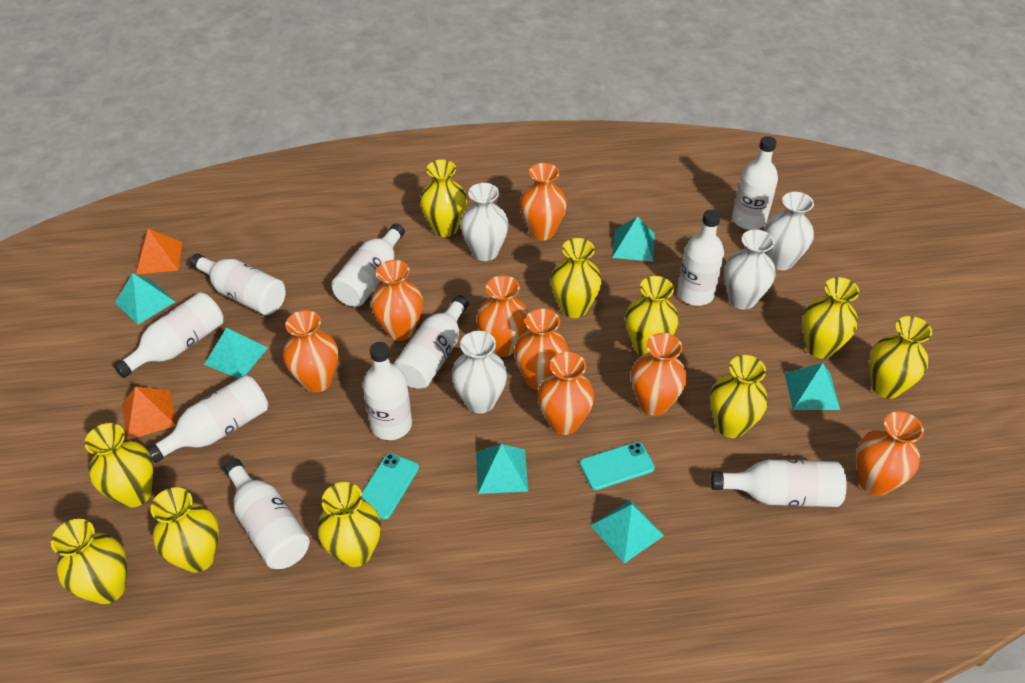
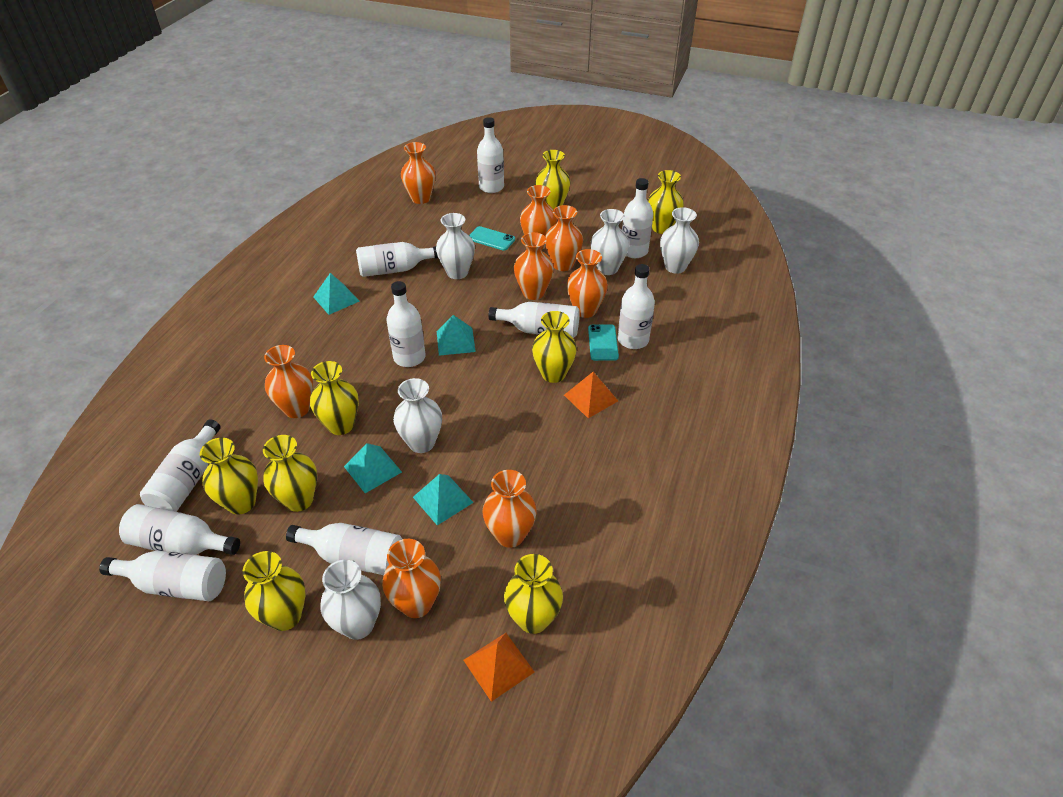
turquoise pyramid: 6 -> 4
white vase: 4 -> 5
yellow vase: 10 -> 8

